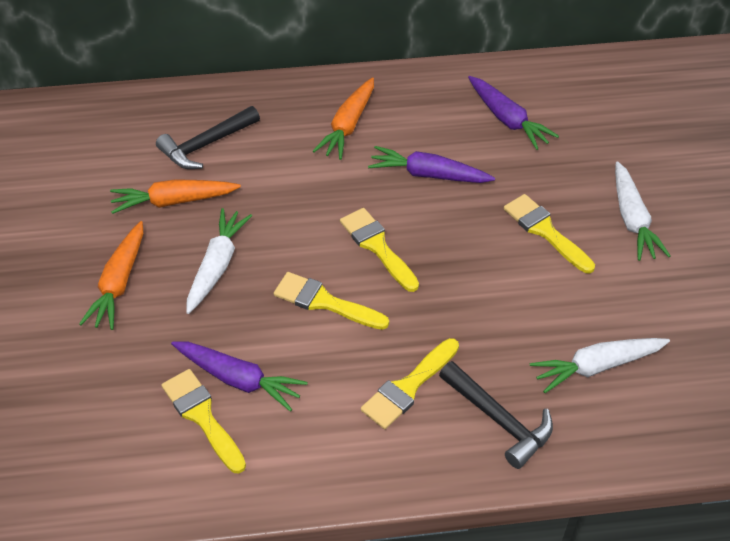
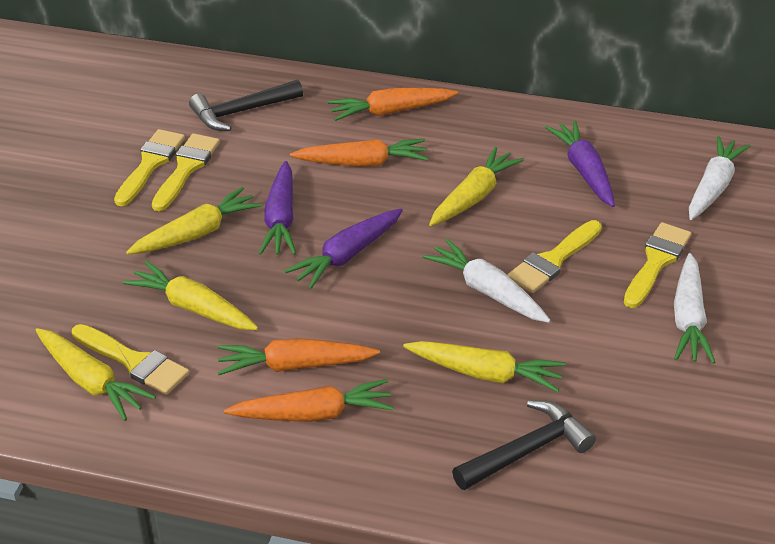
orange carrot: 3 -> 4
yellow carrot: 0 -> 5

